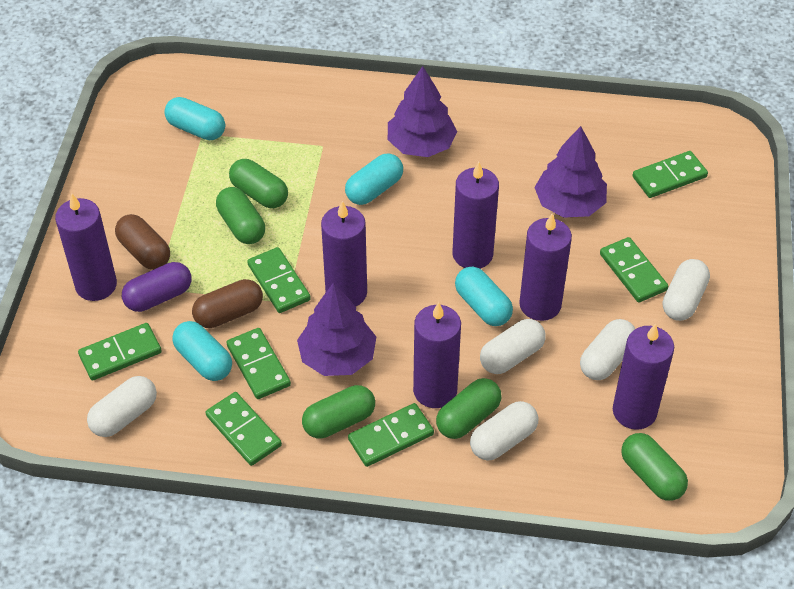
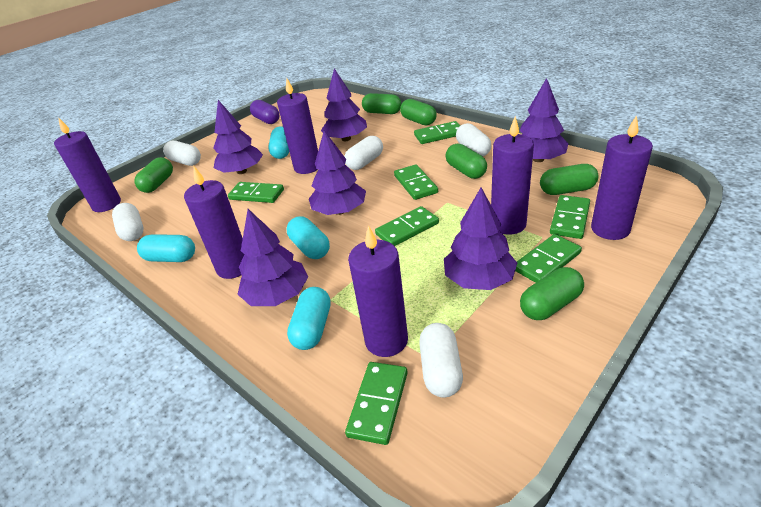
brown capsule: 2 -> 0
green capsule: 5 -> 6
purple tree: 3 -> 6

